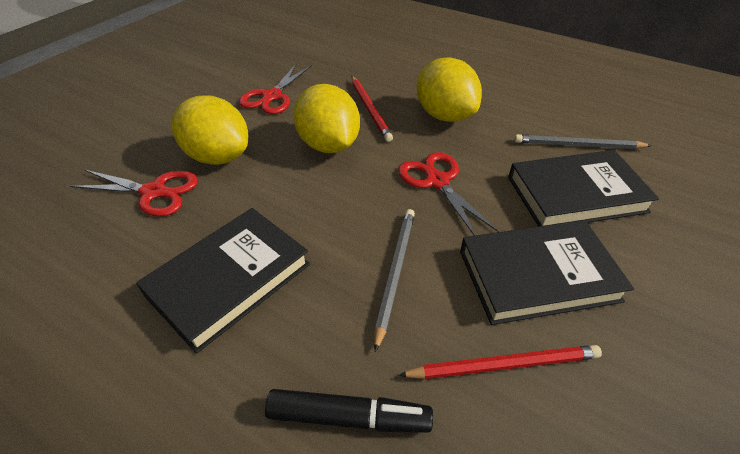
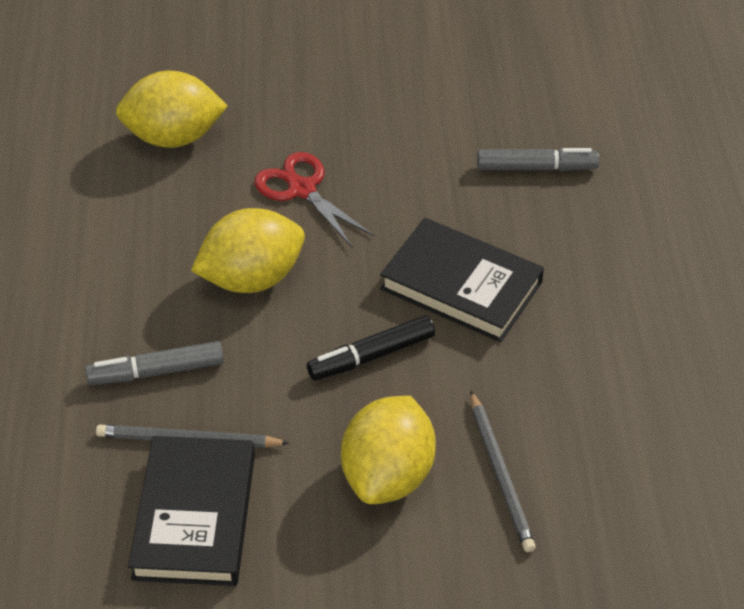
black book: 3 -> 2
grey marker: 0 -> 2
red pencil: 2 -> 0
red scissors: 3 -> 1

